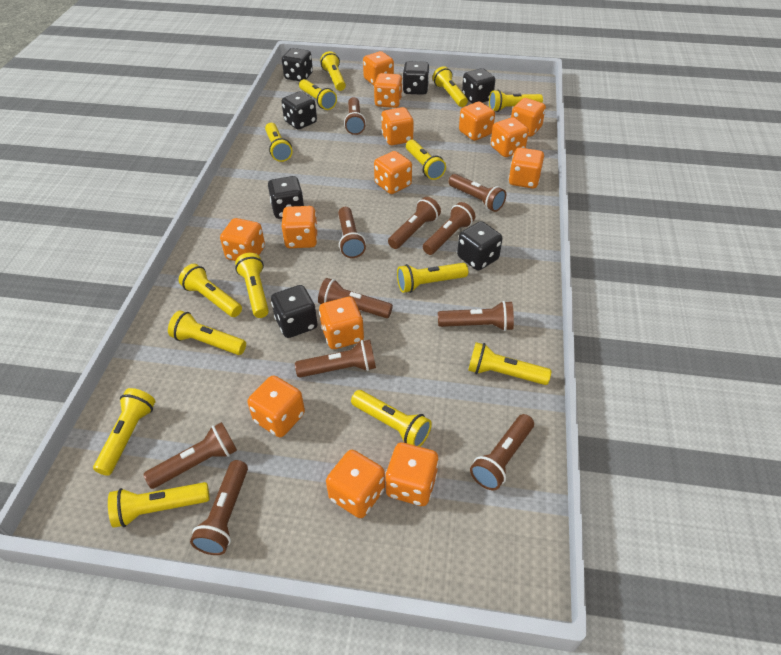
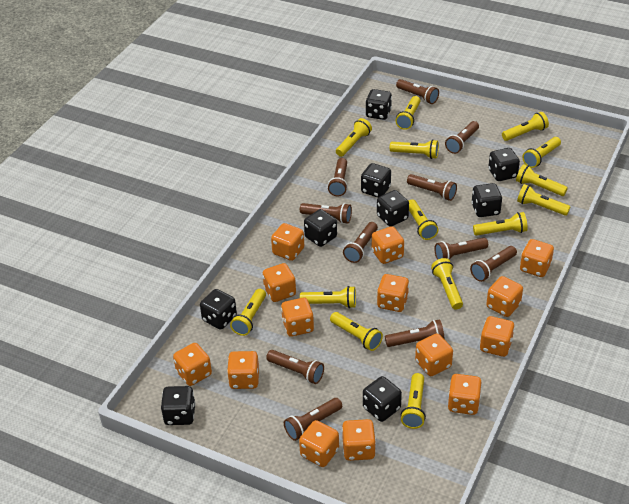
black dice: 7 -> 9

